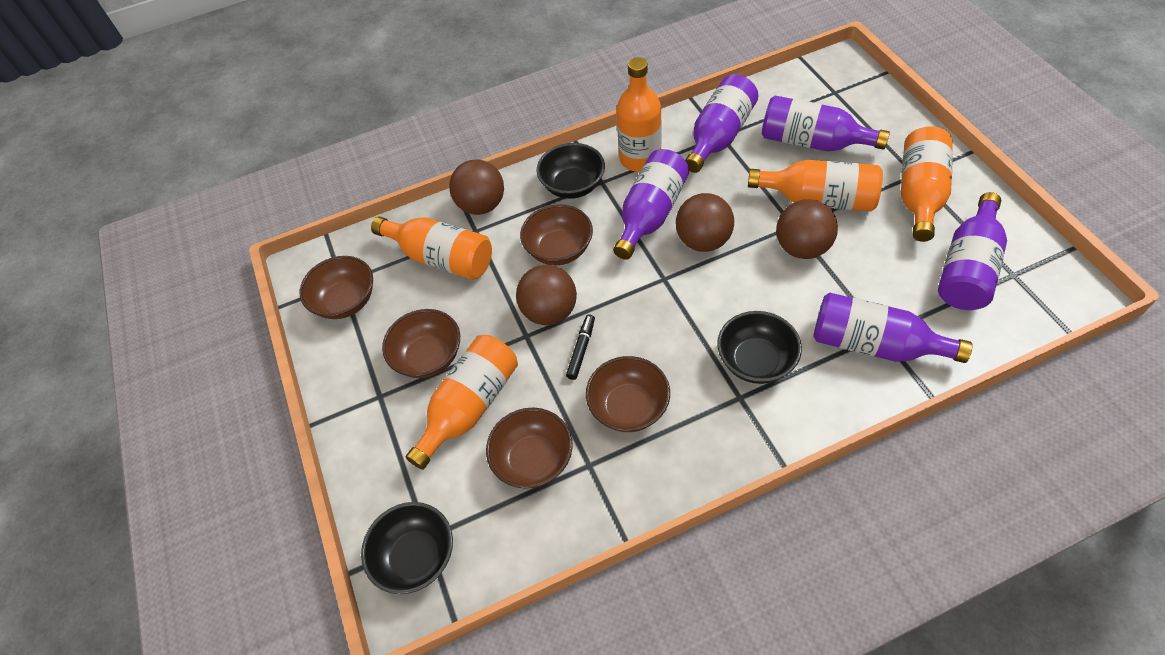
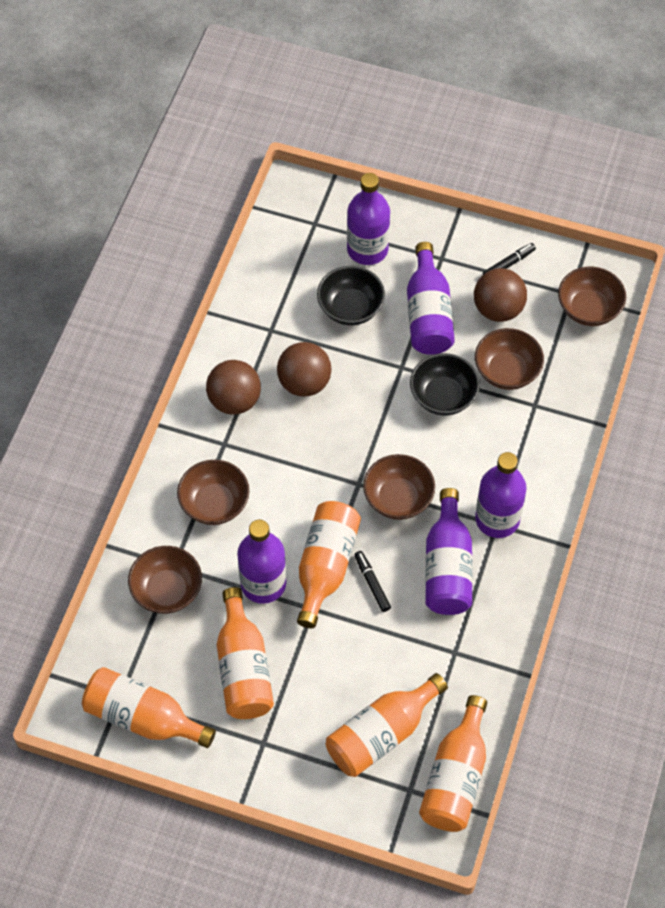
black bowl: 3 -> 2
black marker: 1 -> 2
brown ball: 4 -> 3

